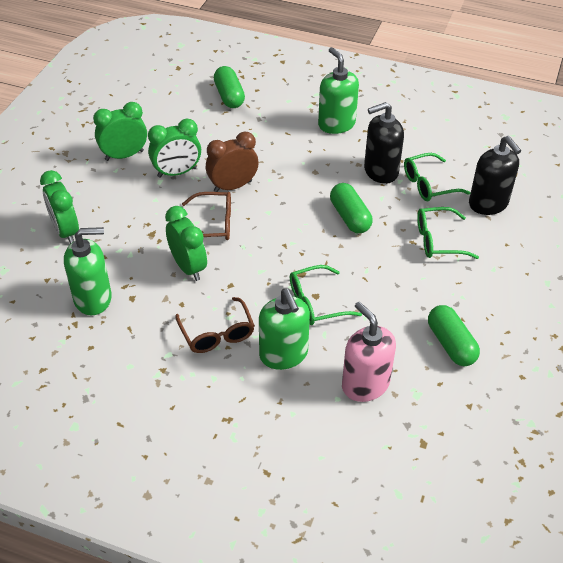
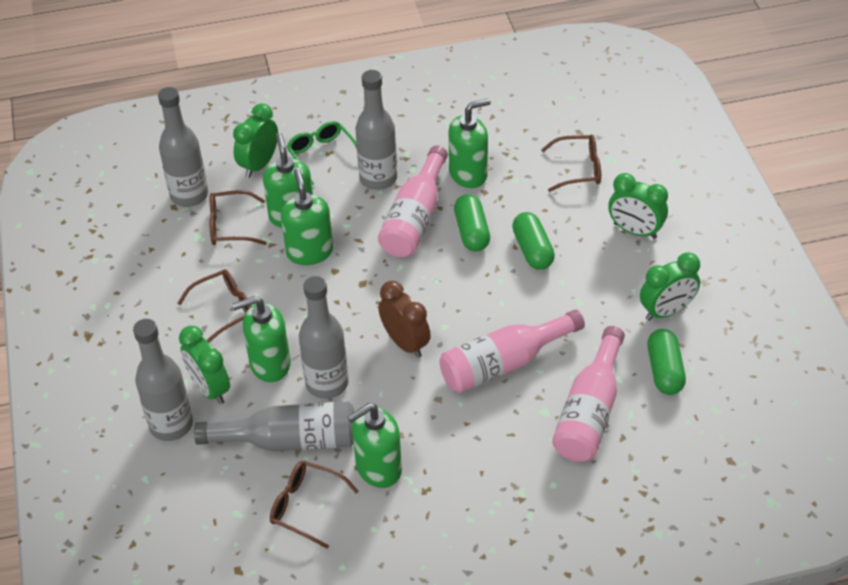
black soap dispenser: 2 -> 0
brown glasses: 2 -> 4
green glasses: 3 -> 1
green soap dispenser: 3 -> 5
grey bottle: 0 -> 5
pink bottle: 0 -> 3
pink soap dispenser: 1 -> 0

